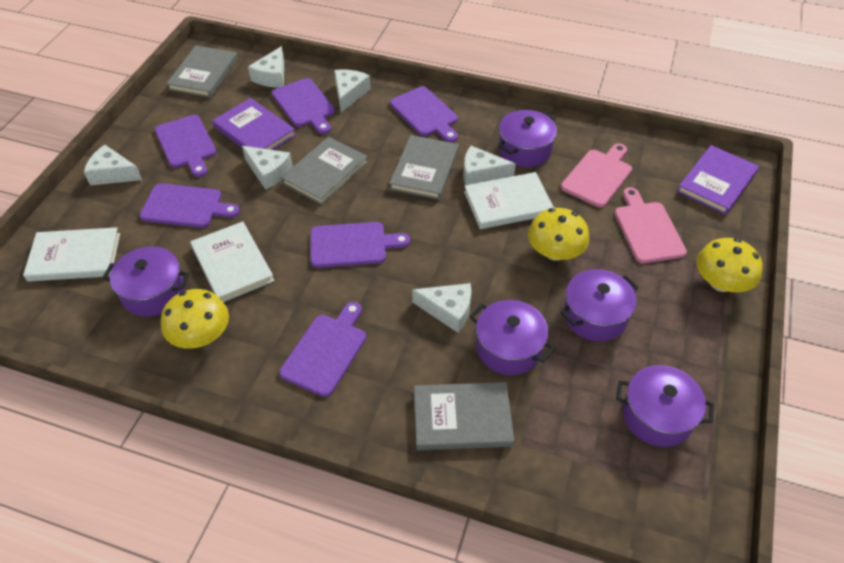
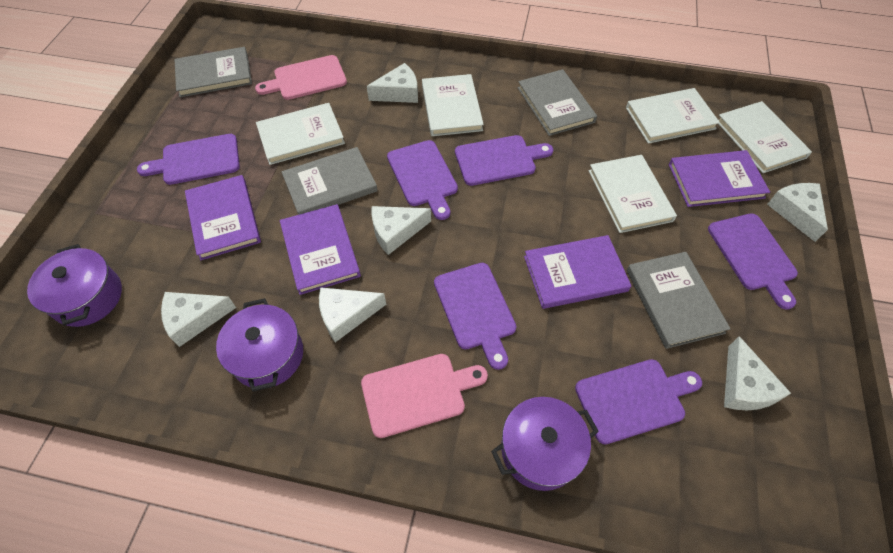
purple book: 2 -> 4
purple pot: 5 -> 3
white book: 3 -> 5
yellow mushroom: 3 -> 0

